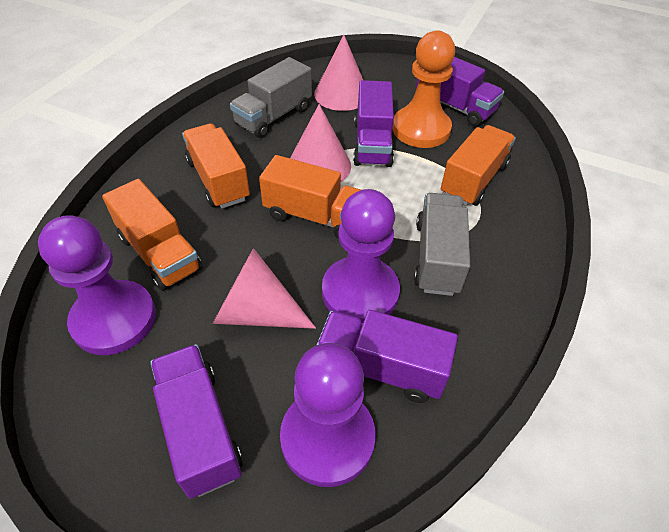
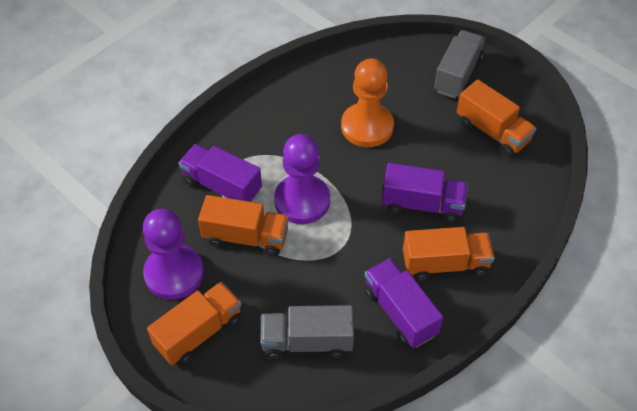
pink cone: 3 -> 0
purple pawn: 3 -> 2
purple truck: 4 -> 3

